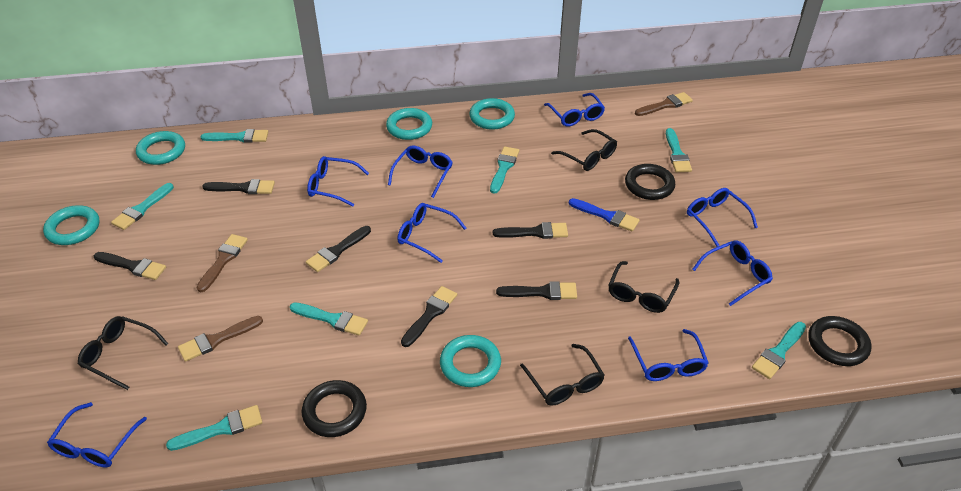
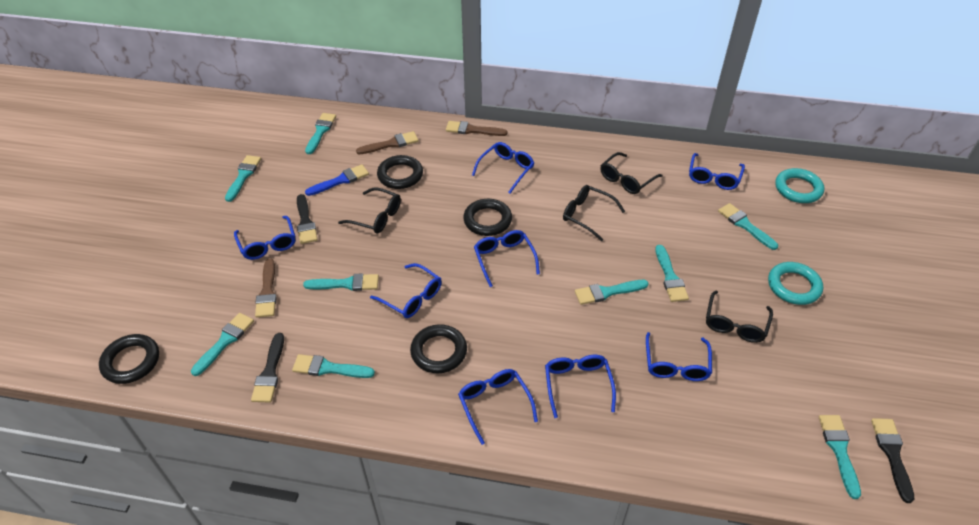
black brush: 6 -> 3
black ring: 3 -> 4
turquoise brush: 7 -> 9
turquoise ring: 5 -> 2

